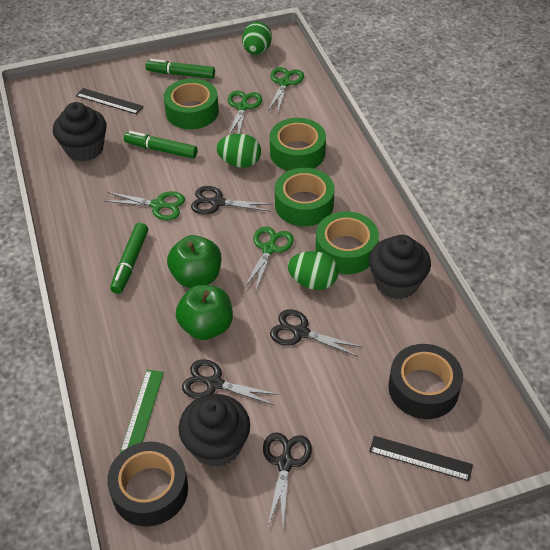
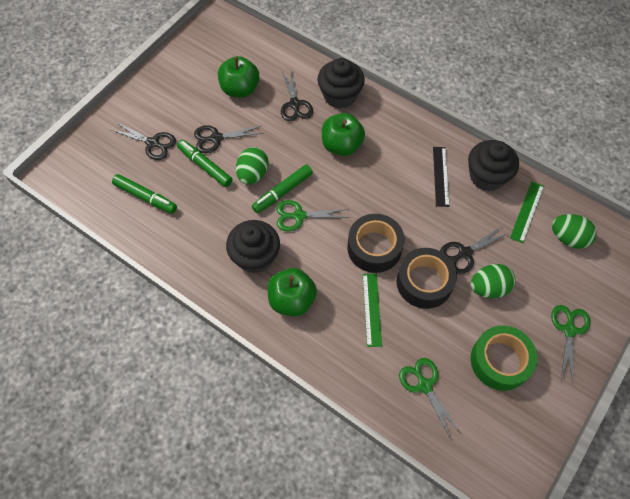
black ruler: 2 -> 1
green apple: 2 -> 3
green ruler: 1 -> 2
green scissors: 4 -> 3
green tape: 4 -> 1

